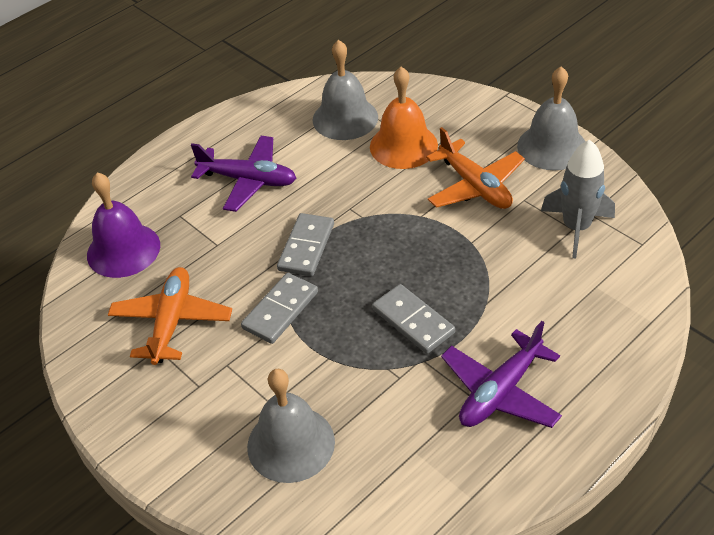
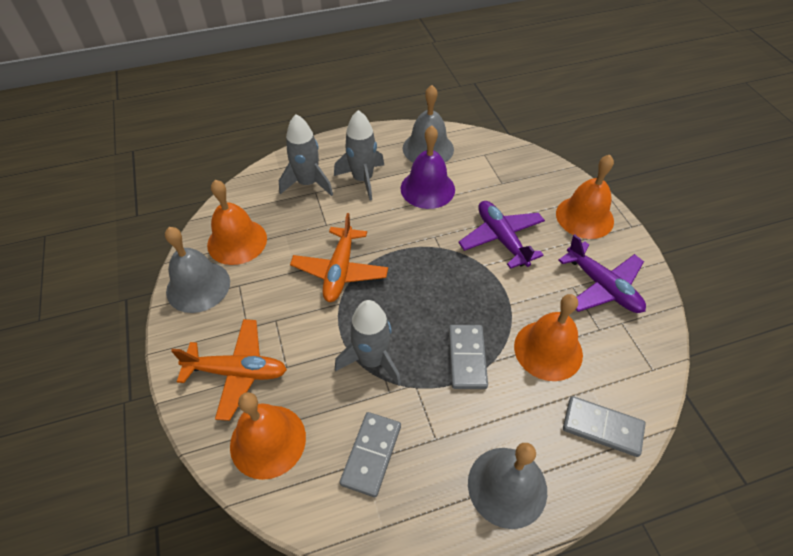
grey rocket: 1 -> 3
orange bell: 1 -> 4

